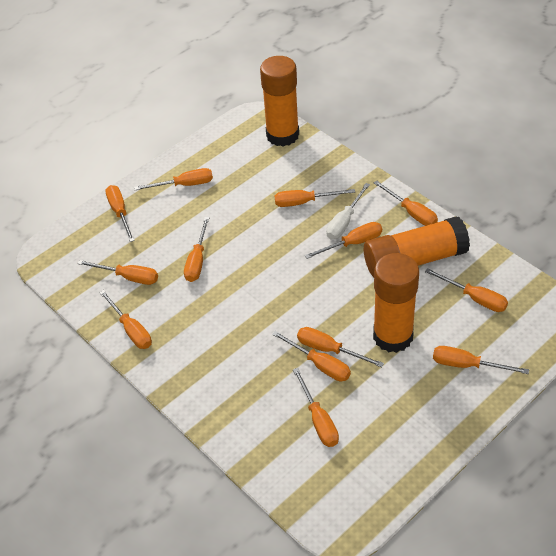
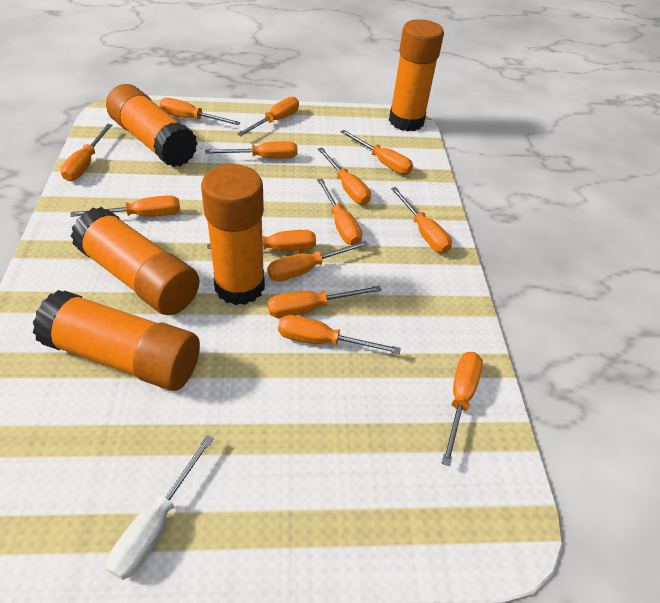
orange glue stick: 3 -> 5
orange screwdriver: 13 -> 14

